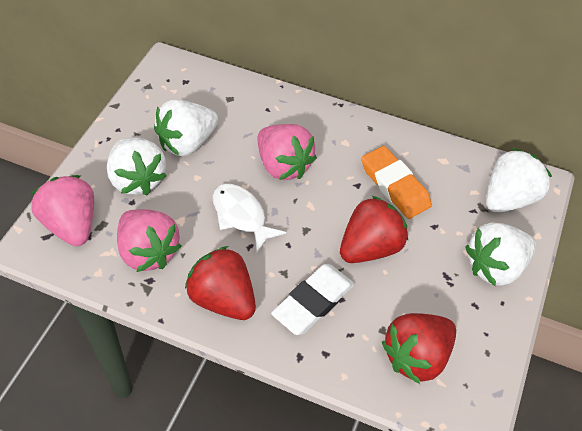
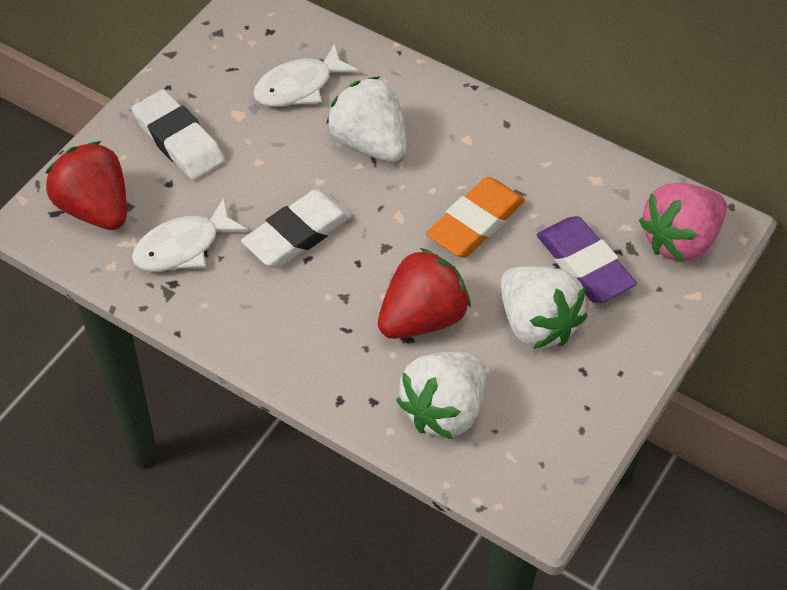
pink strawberry: 3 -> 1
purple eraser: 0 -> 1
red strawberry: 3 -> 2
white eraser: 1 -> 2
white fish: 1 -> 2
white strawberry: 4 -> 3

